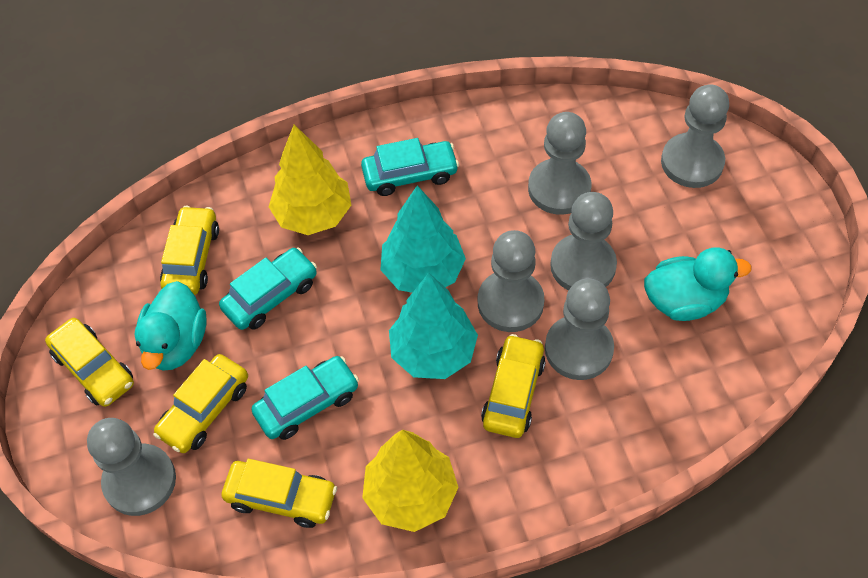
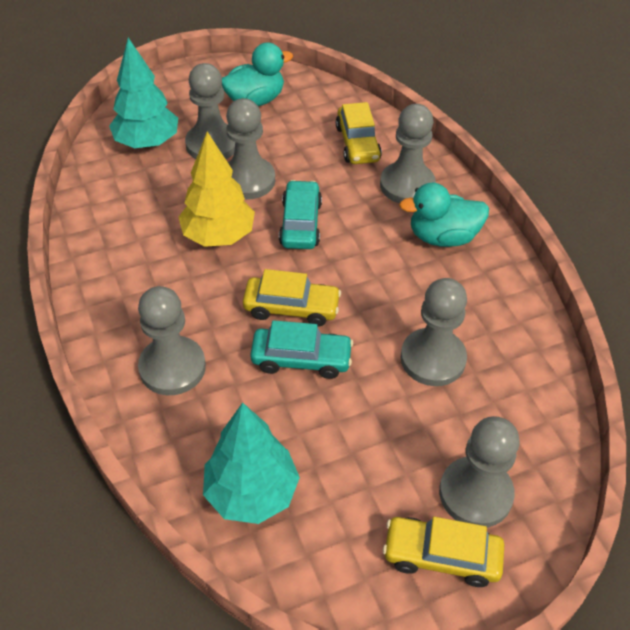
turquoise car: 3 -> 2
yellow car: 5 -> 3
yellow tree: 2 -> 1

